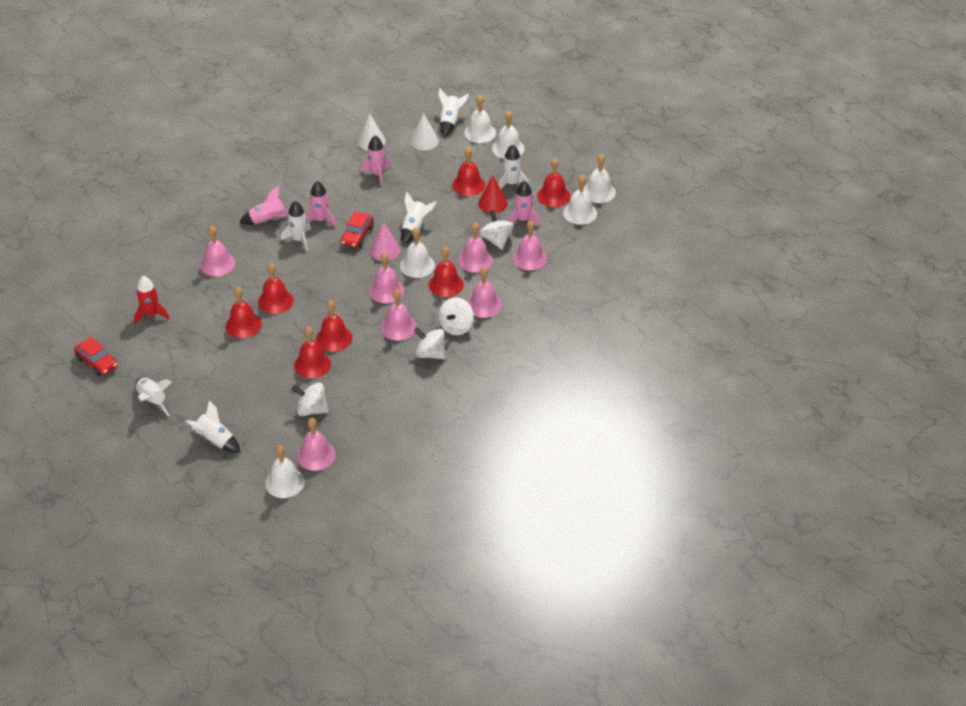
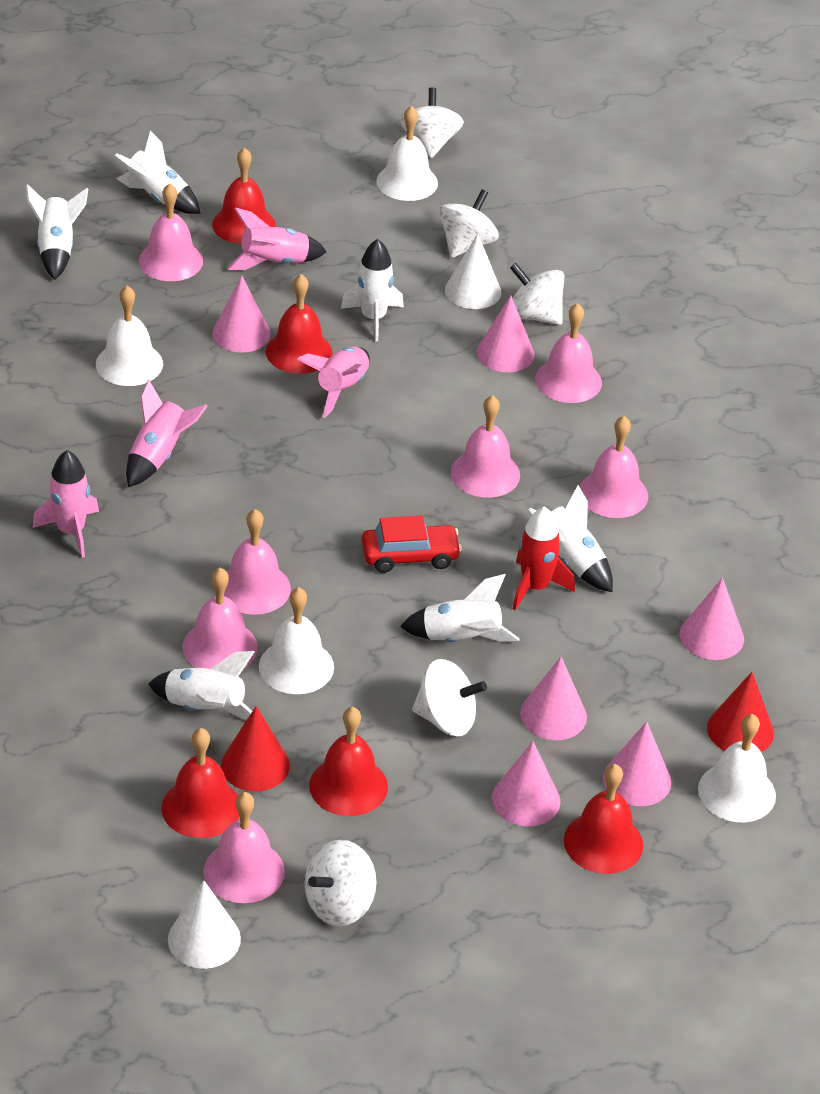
pink cone: 1 -> 6
red bell: 7 -> 5
red car: 2 -> 1
red cone: 1 -> 2
white bell: 6 -> 4
white spinning top: 4 -> 5

